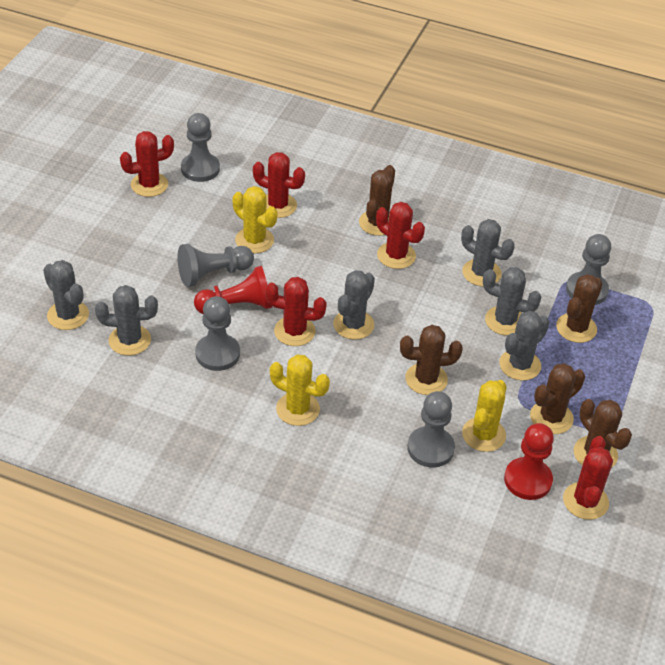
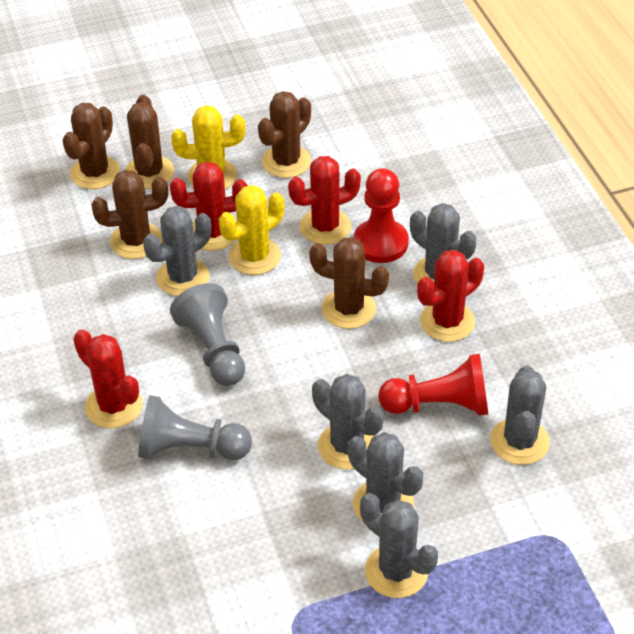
grey pawn: 5 -> 2
red cactus: 5 -> 4
yellow cactus: 3 -> 2

